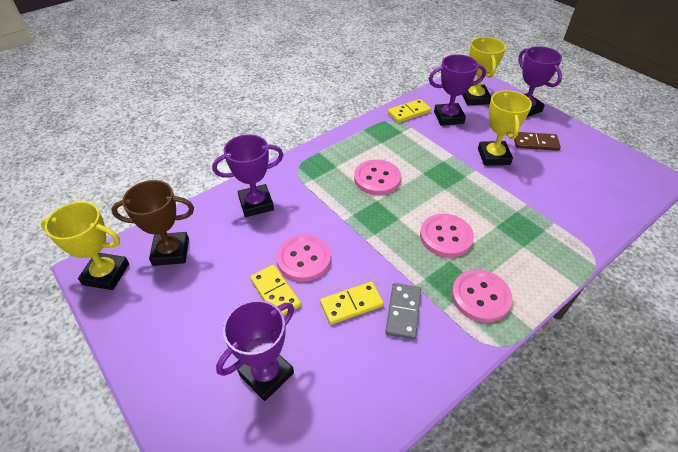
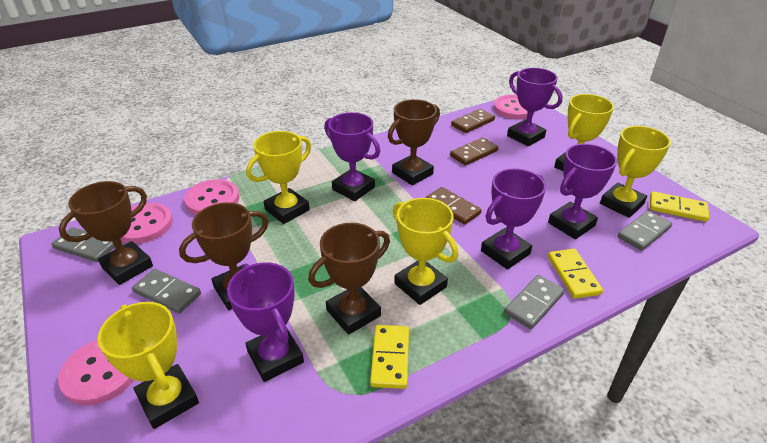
brown domino: 1 -> 3
brown trophy: 1 -> 4
grey domino: 1 -> 4
purple trophy: 4 -> 5
yellow trophy: 3 -> 5

